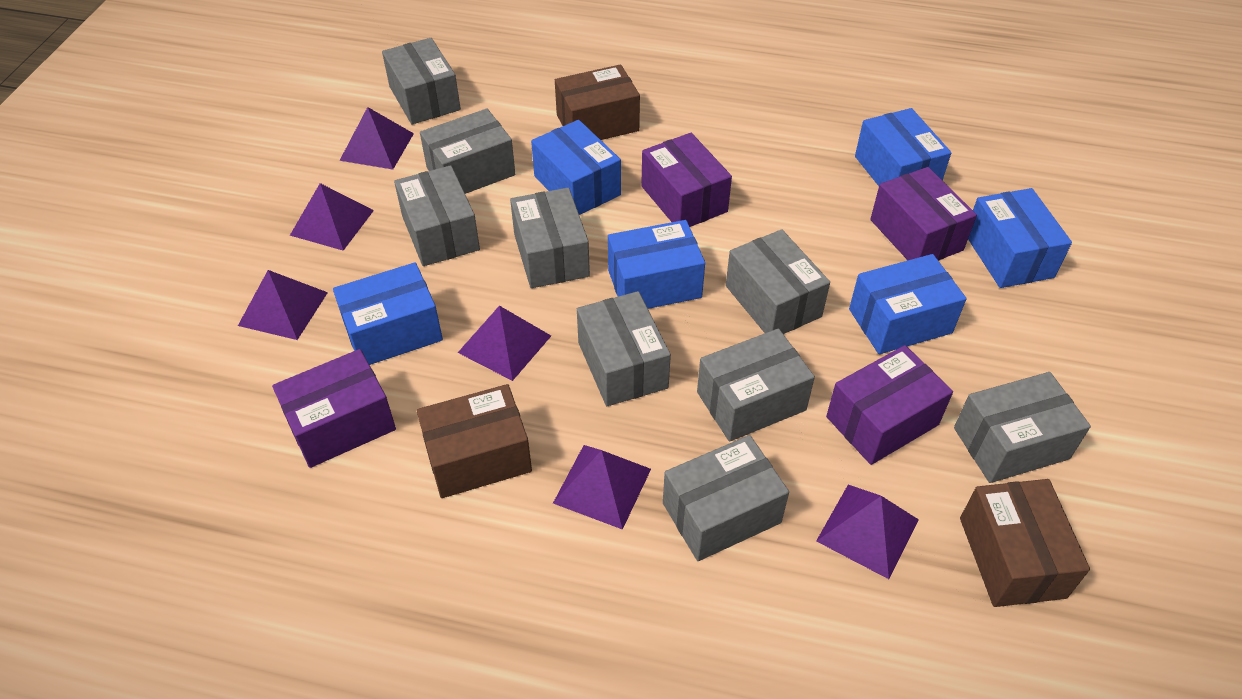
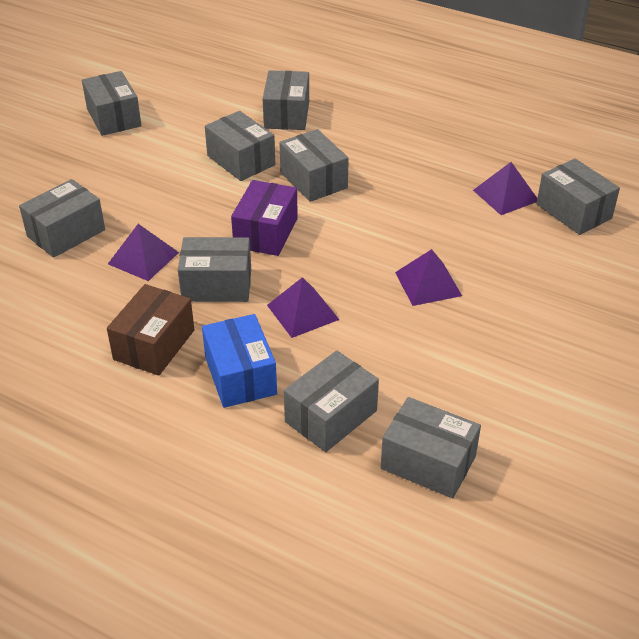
blue box: 6 -> 1
brown box: 3 -> 1
purple box: 4 -> 1
purple pyramid: 6 -> 4

